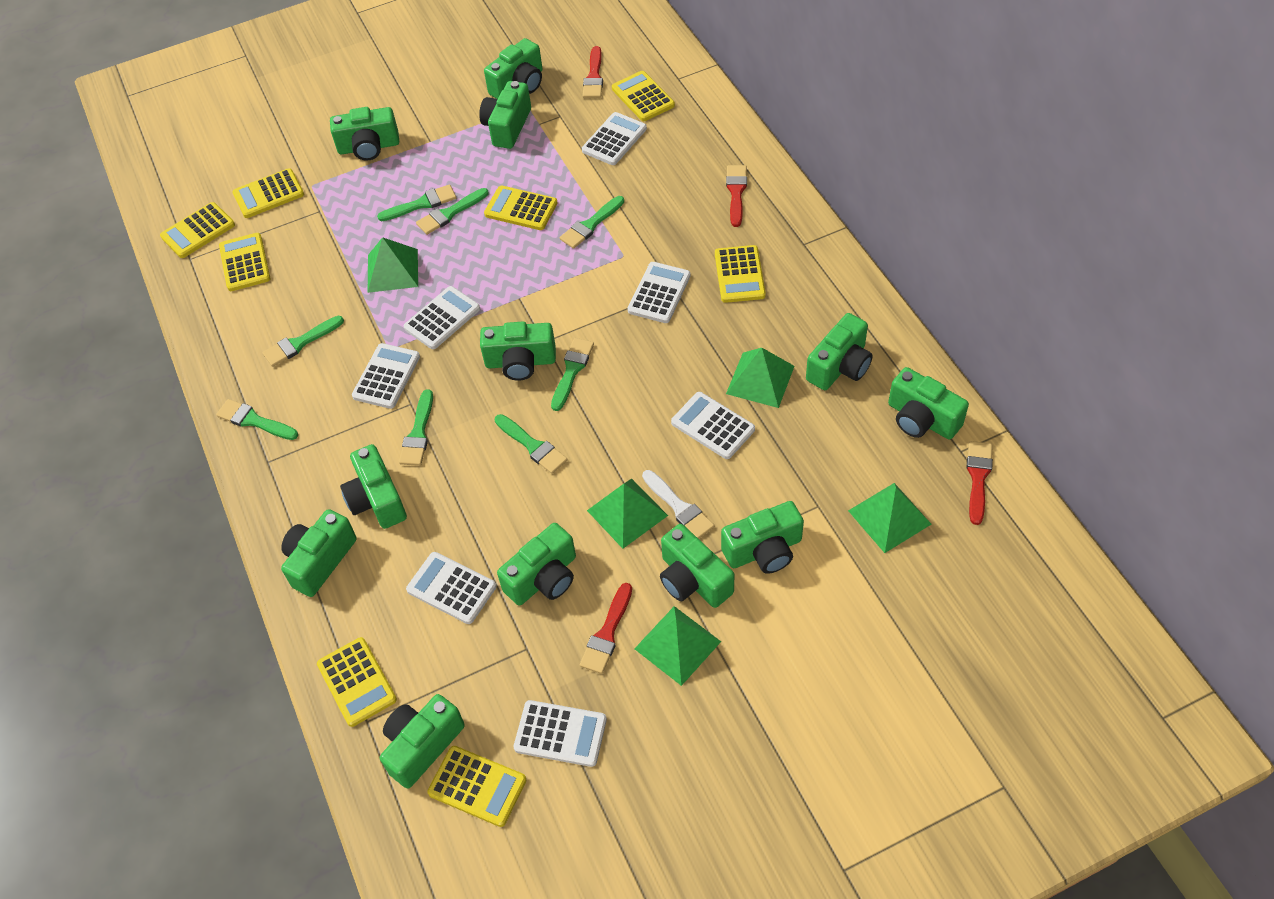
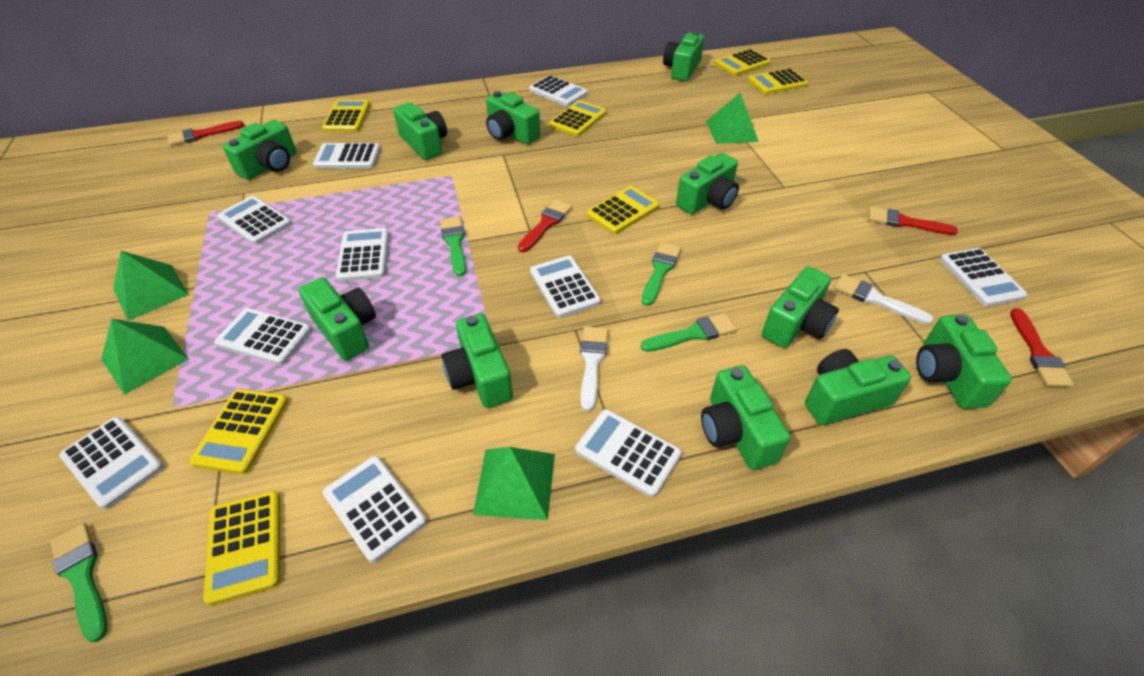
green brush: 8 -> 4
green camera: 12 -> 11
green pyramid: 5 -> 4
white brush: 1 -> 2
white calculator: 7 -> 10
yellow calculator: 8 -> 7

